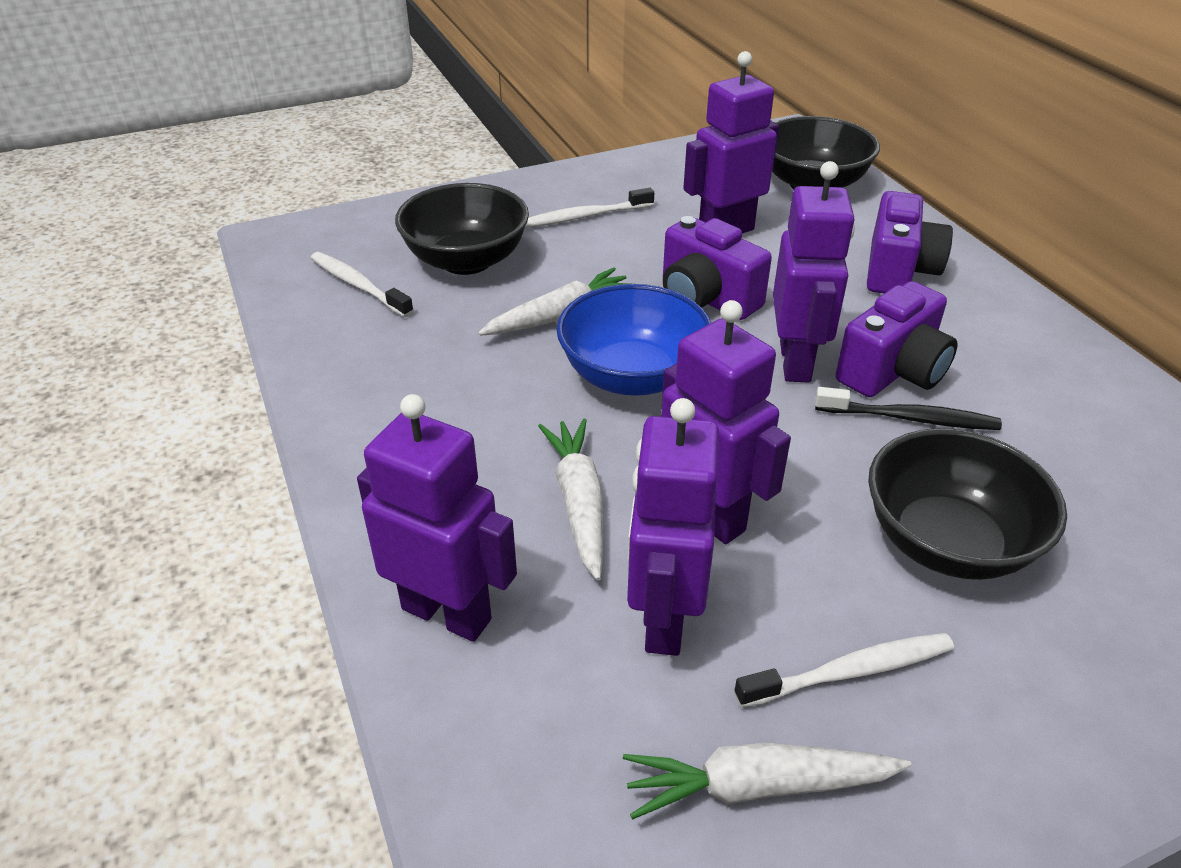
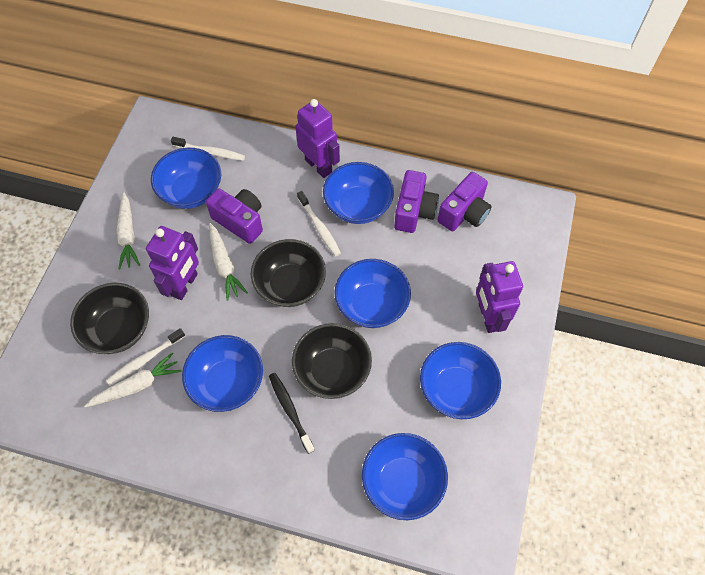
blue bowl: 1 -> 6
purple robot: 5 -> 3

